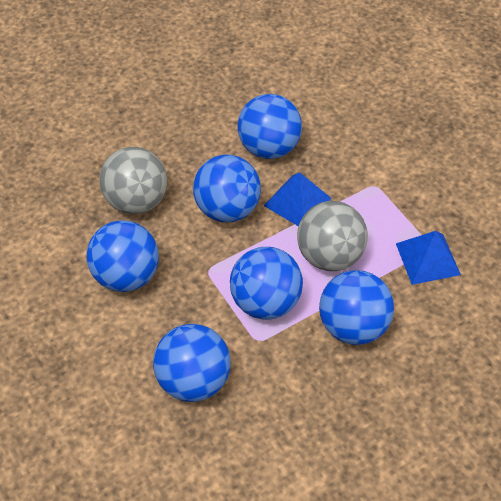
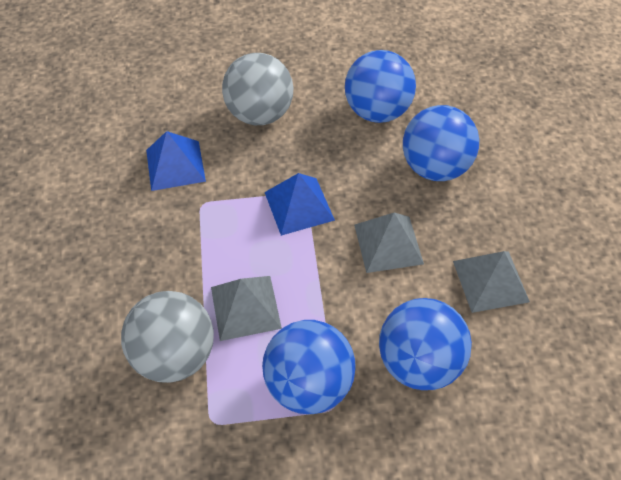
blue ball: 6 -> 4
grey pyramid: 0 -> 3

